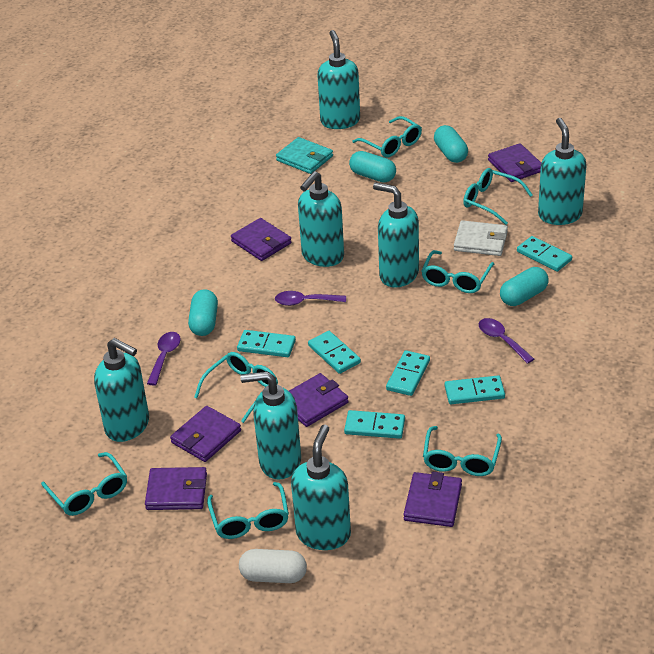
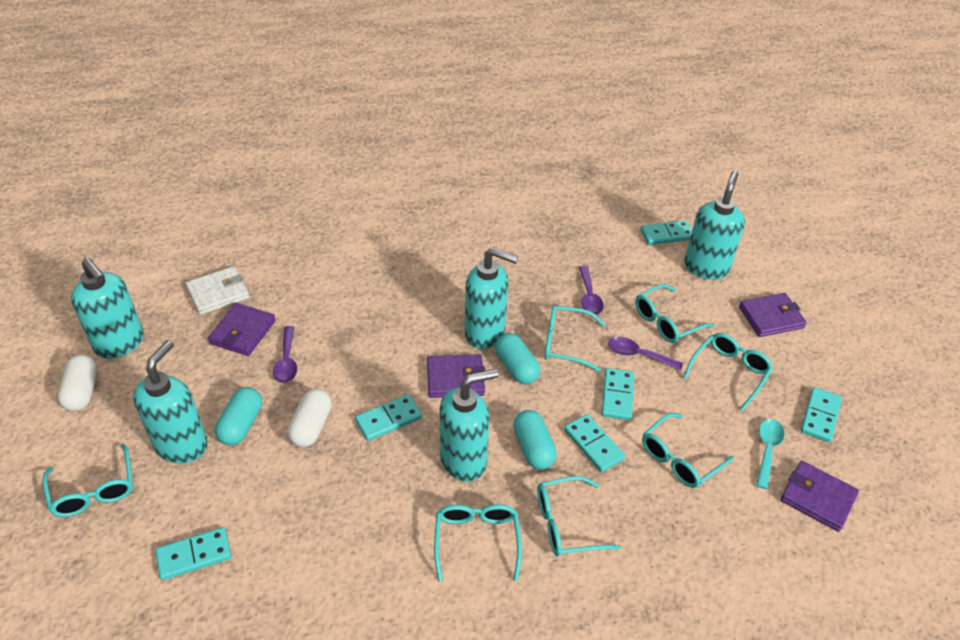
purple wallet: 6 -> 4
turquoise capsule: 4 -> 3
turquoise soap dispenser: 7 -> 5
turquoise spoon: 0 -> 1
turquoise wallet: 1 -> 0
white capsule: 1 -> 2

